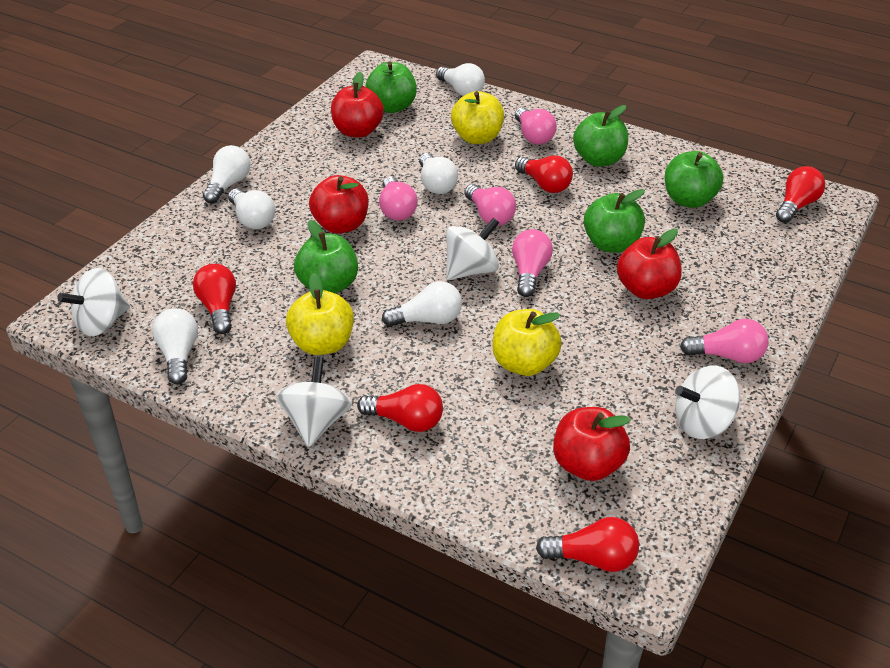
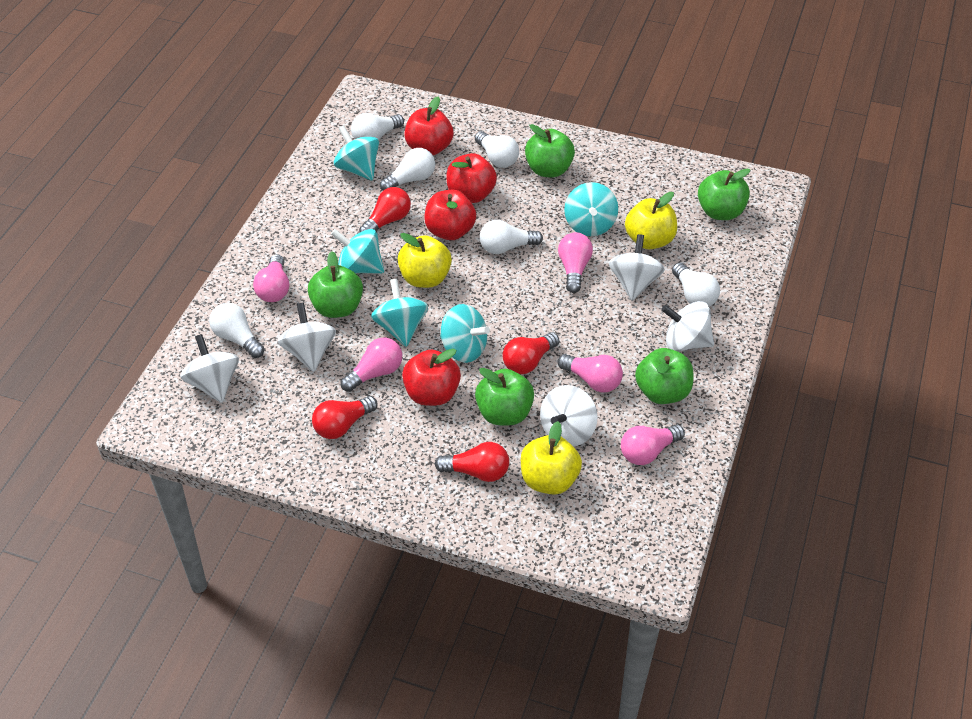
red light bulb: 5 -> 4
turquoise spinning top: 0 -> 5
white spinning top: 4 -> 5

